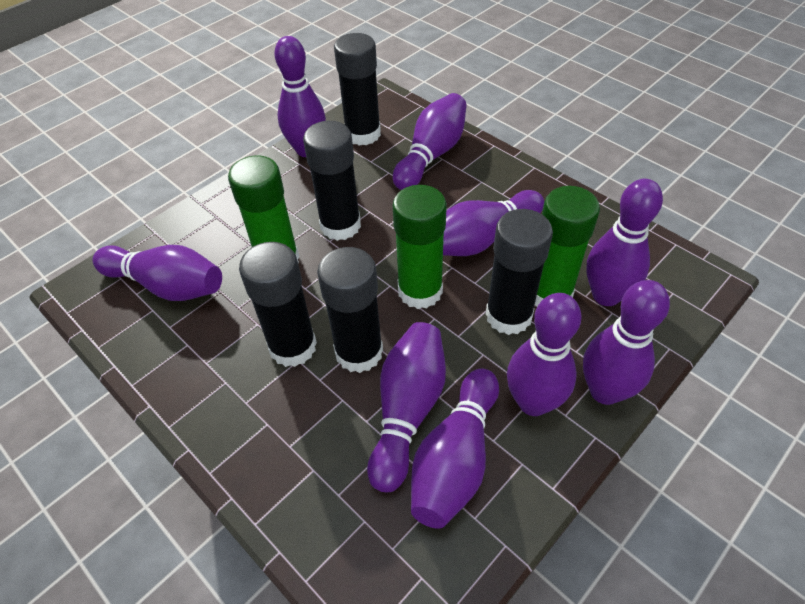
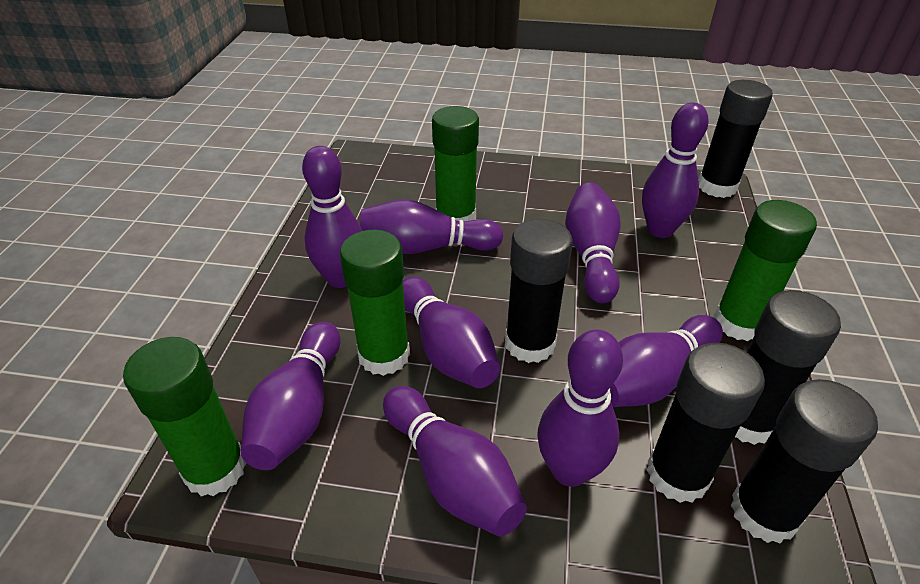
green glue stick: 3 -> 4

